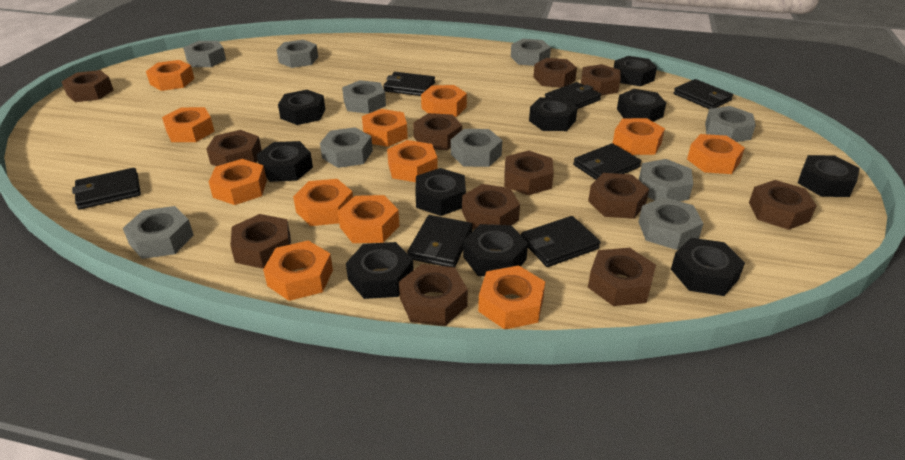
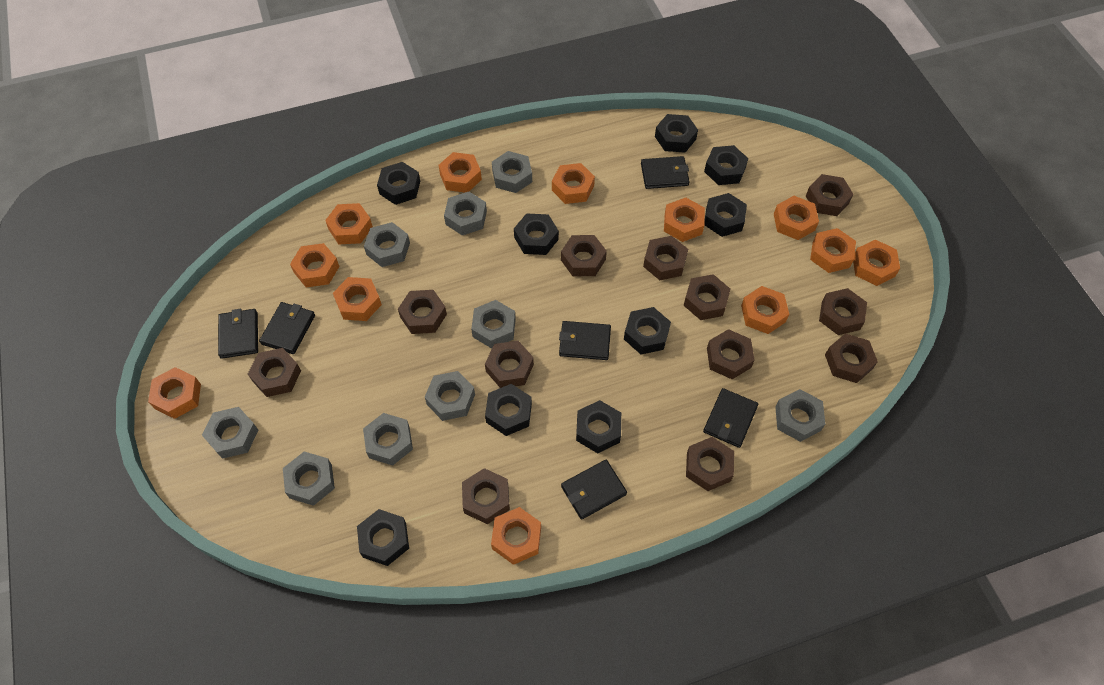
black nut: 10 -> 9
black wallet: 7 -> 6
grey nut: 10 -> 9

